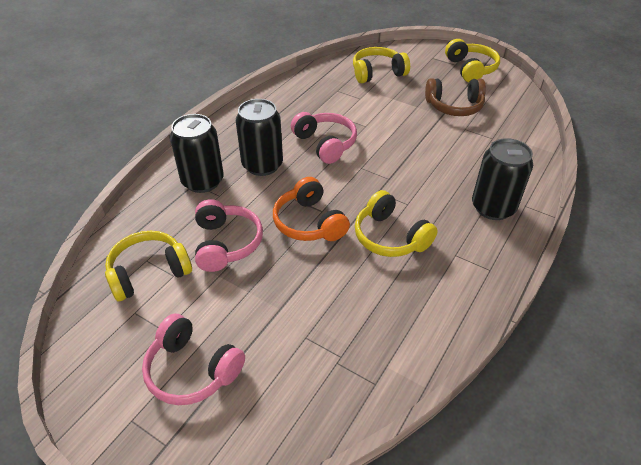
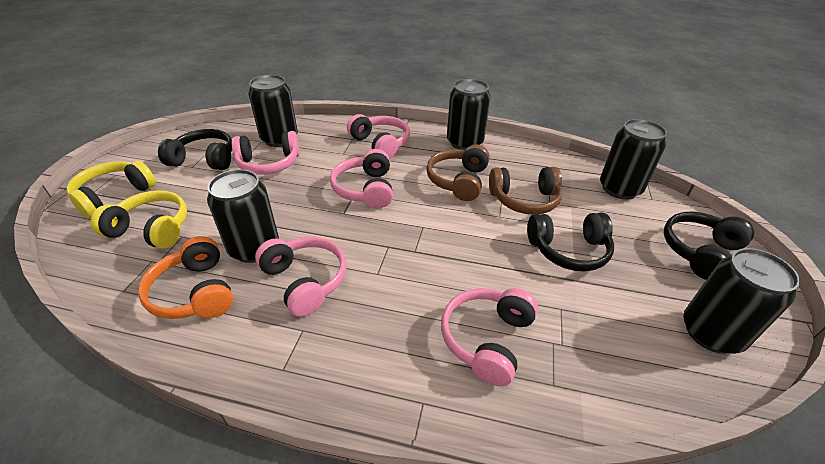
black can: 3 -> 5
black headphones: 0 -> 3
brown headphones: 1 -> 2
pink headphones: 3 -> 5
yellow headphones: 4 -> 2

